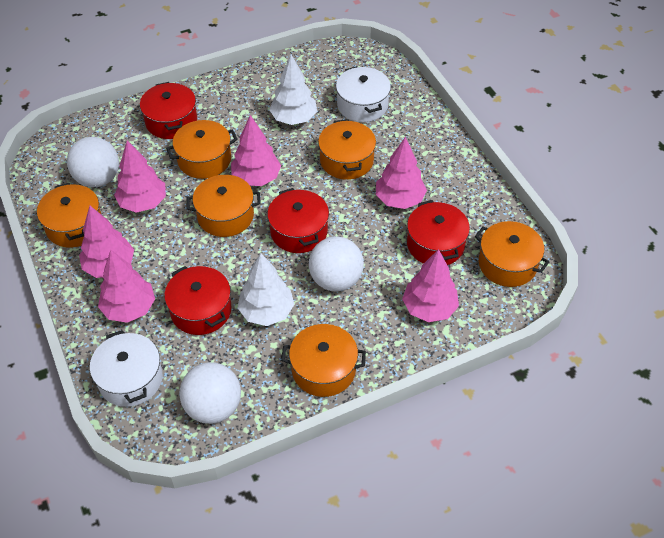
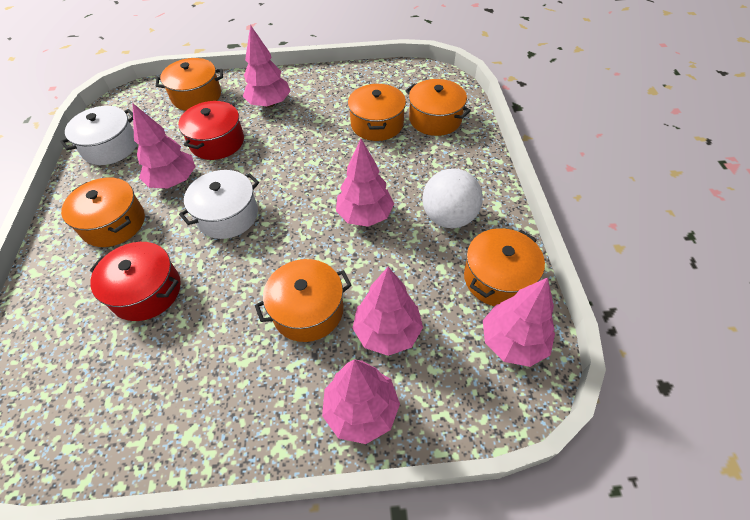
red pot: 4 -> 2
white ball: 3 -> 1
white tree: 2 -> 0

